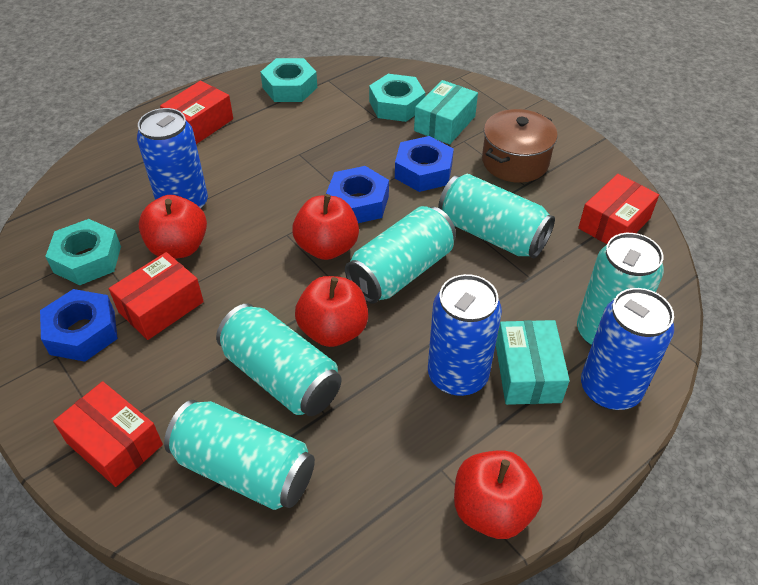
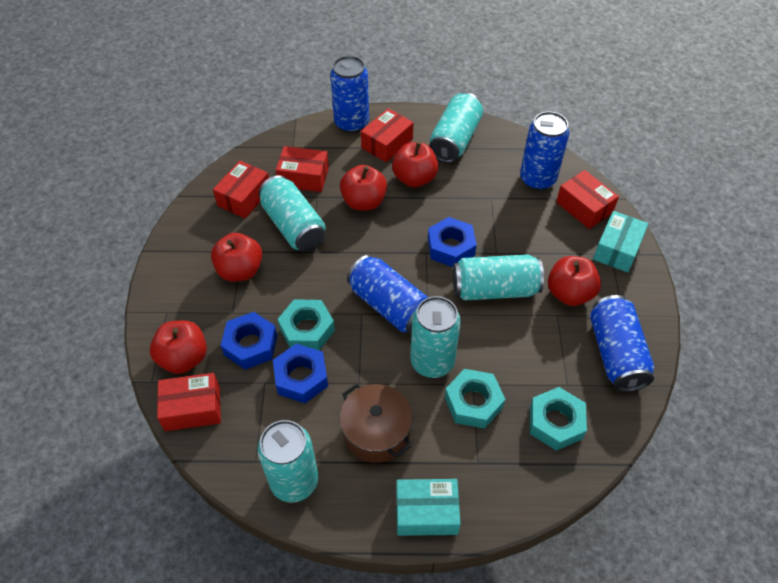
blue can: 3 -> 4
red apple: 4 -> 5
red box: 4 -> 5

